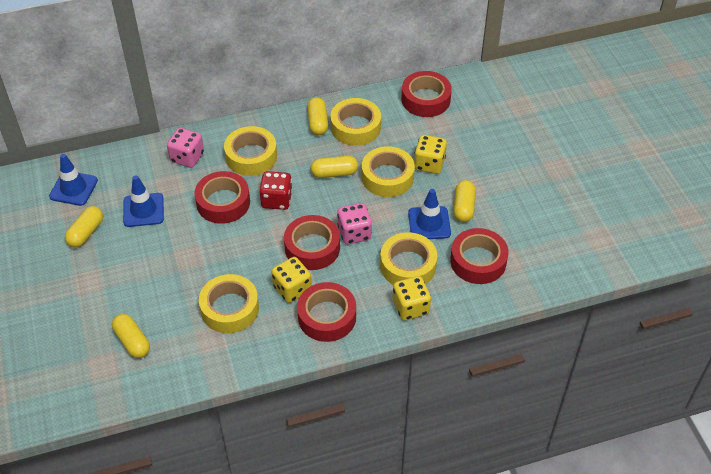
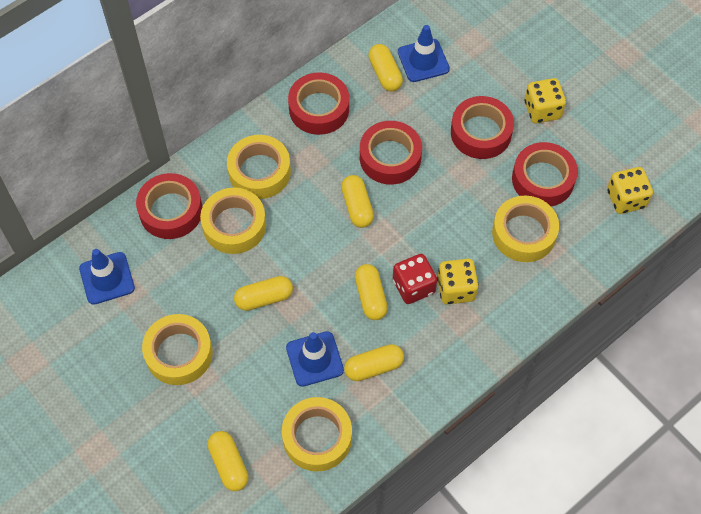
pink dice: 2 -> 0
yellow capsule: 5 -> 6

